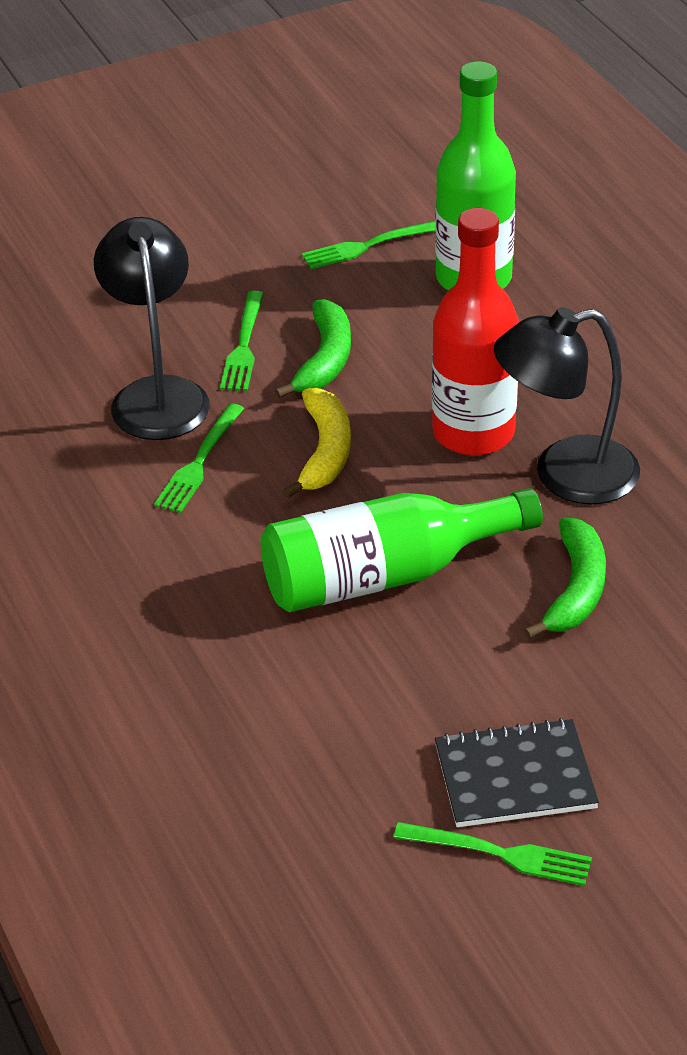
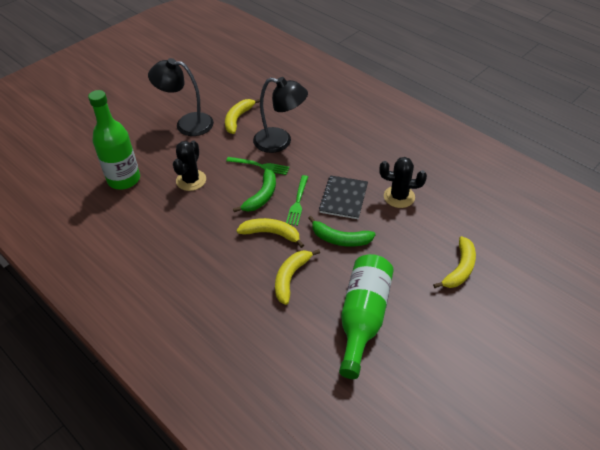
black cactus: 0 -> 2
green fork: 4 -> 2
red bottle: 1 -> 0
yellow banana: 1 -> 4

